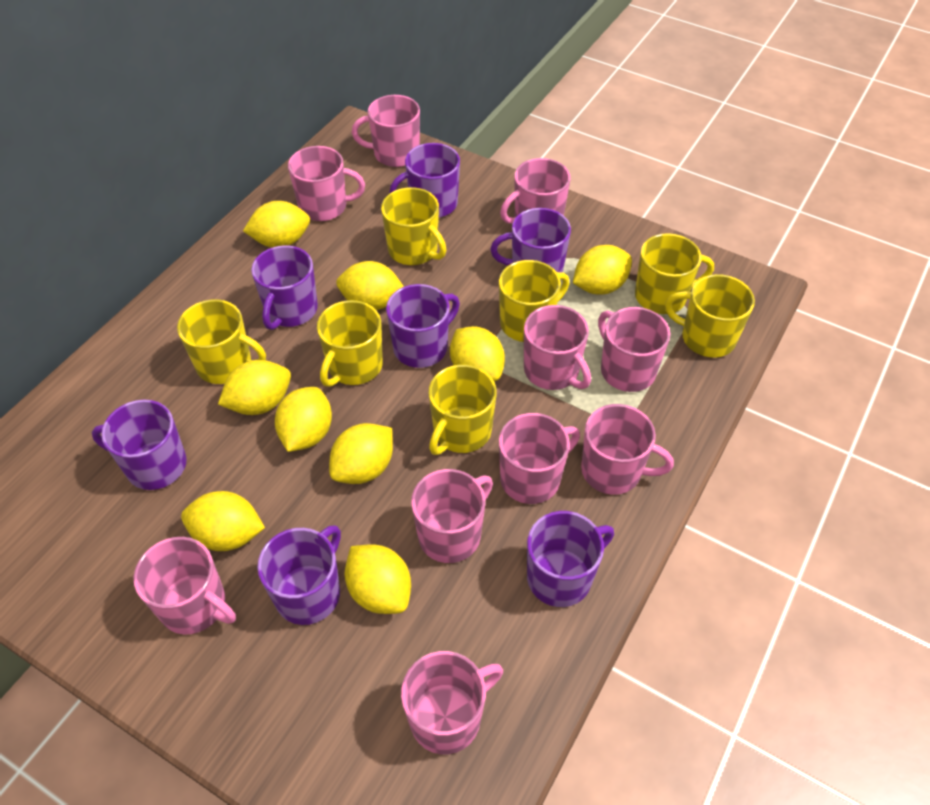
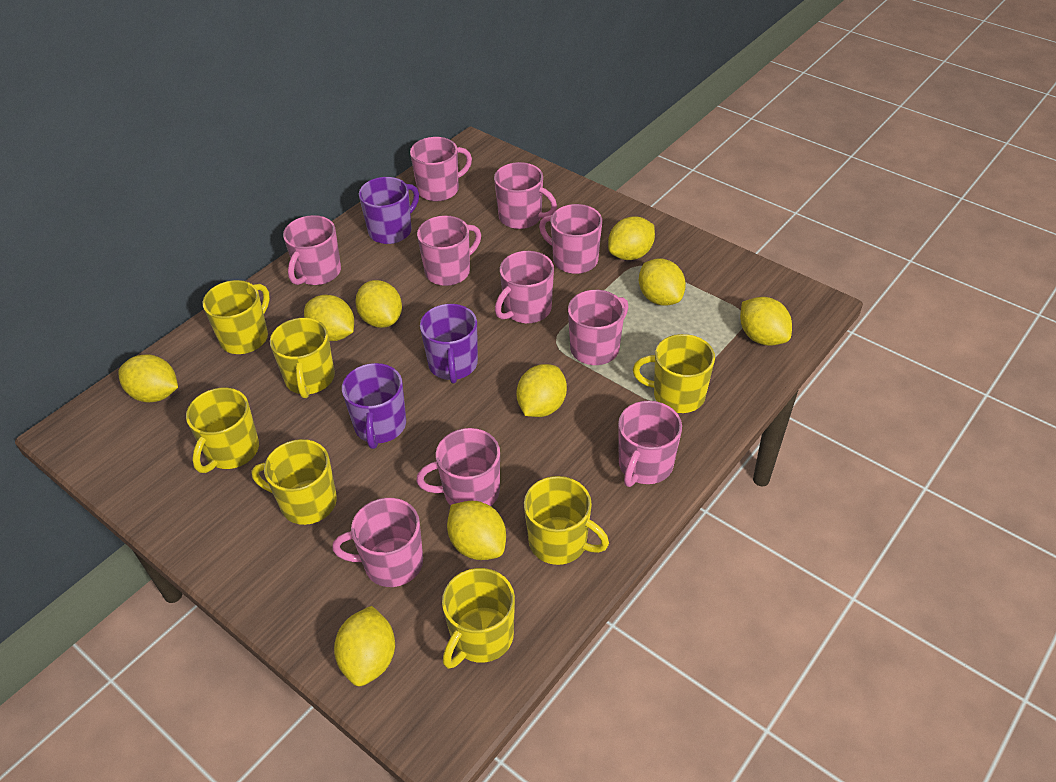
purple mug: 7 -> 3

